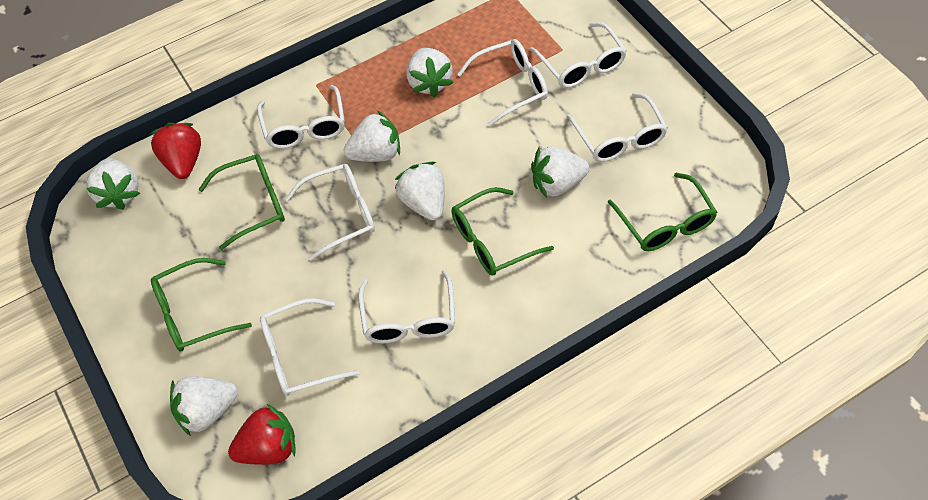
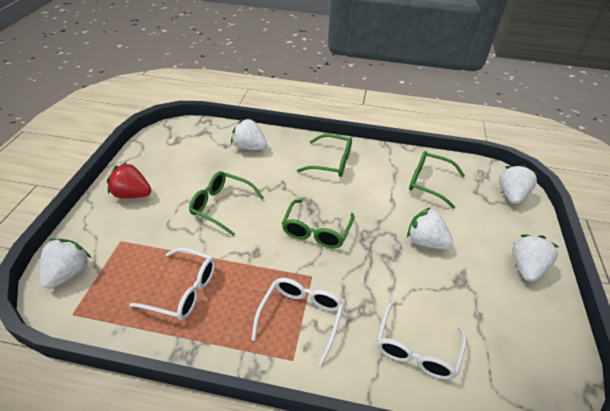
red strawberry: 2 -> 1
white glasses: 7 -> 3
white strawberry: 6 -> 5

